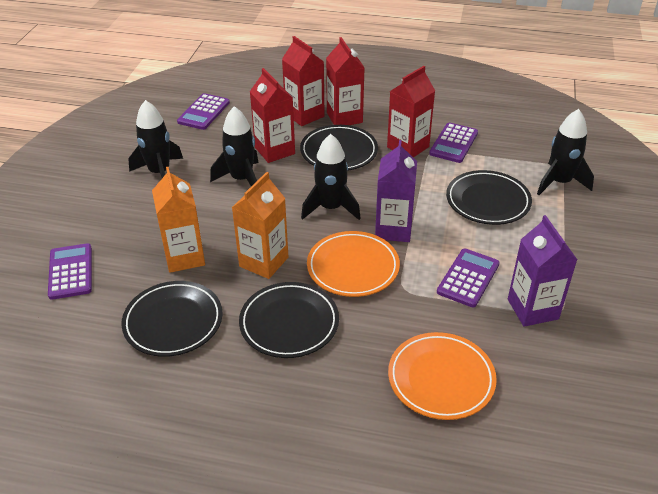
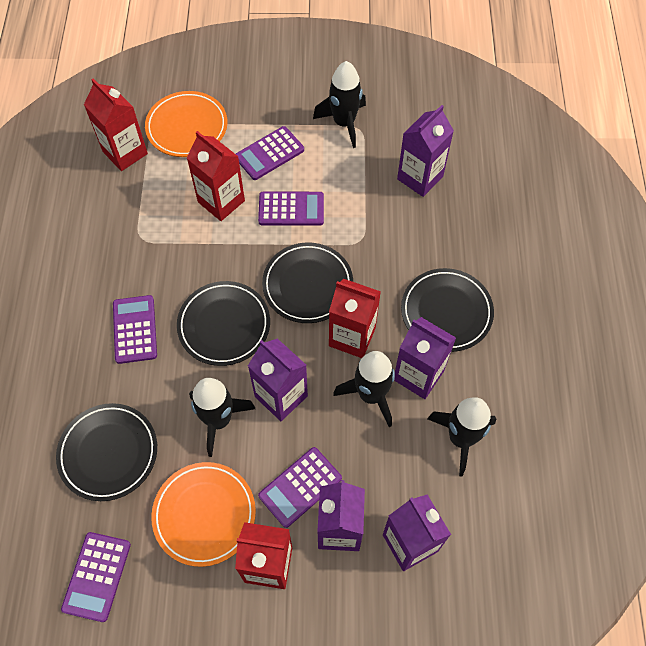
orange carton: 2 -> 0
purple calculator: 4 -> 5
purple carton: 2 -> 5

